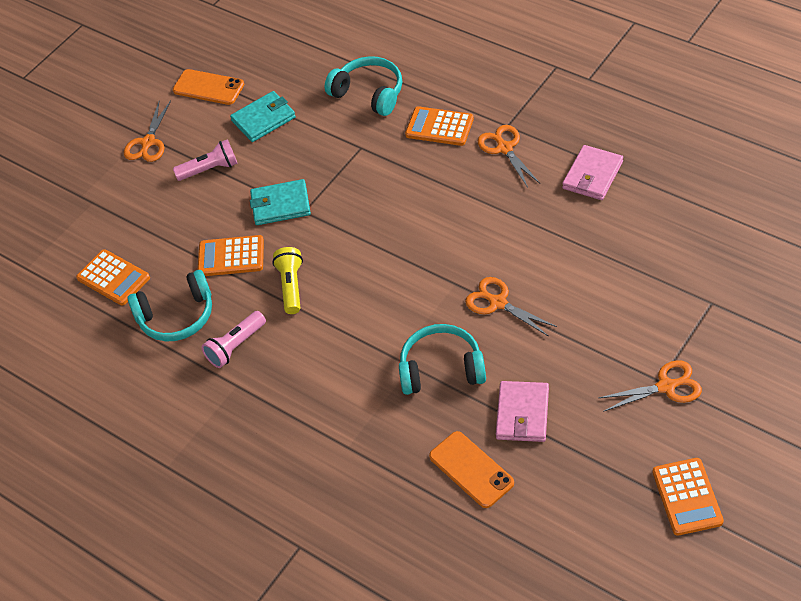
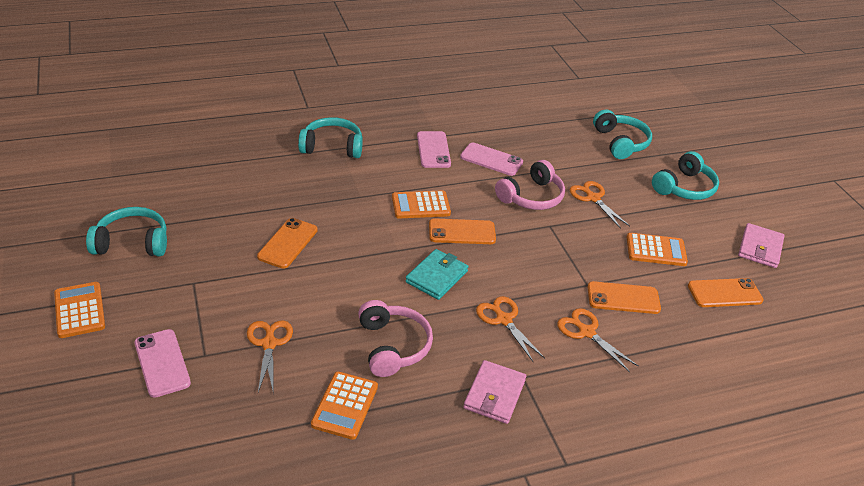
orange phone: 2 -> 4
pink flashlight: 2 -> 0
pink headphones: 0 -> 2
pink phone: 0 -> 3
turquoise headphones: 3 -> 4
turquoise wallet: 2 -> 1
yellow flashlight: 1 -> 0

